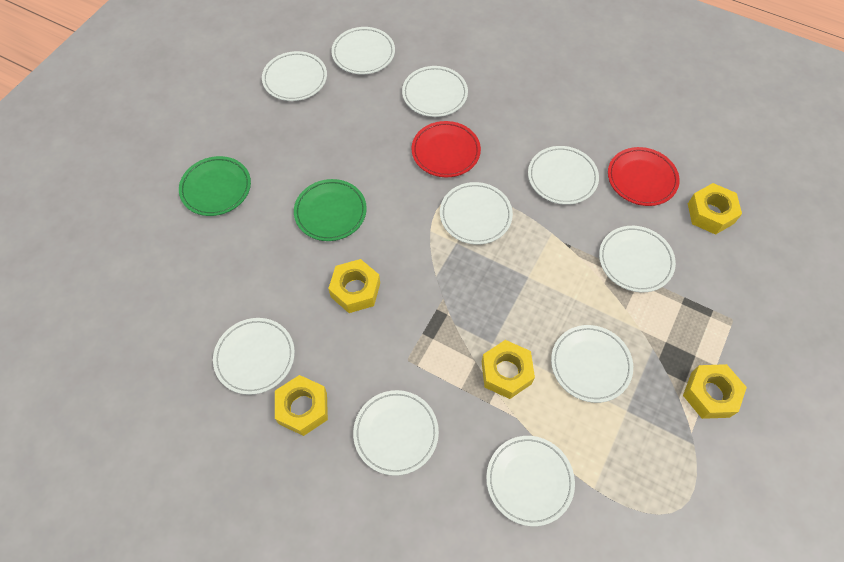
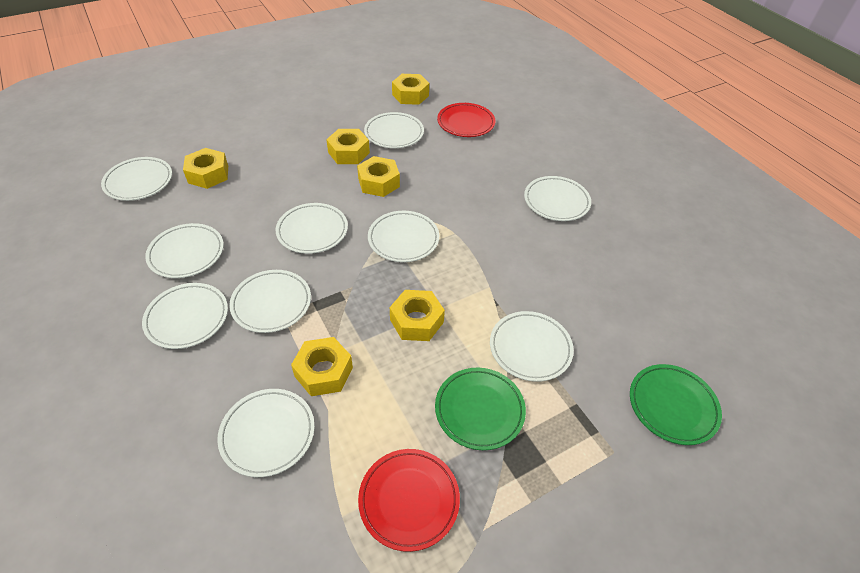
yellow nut: 5 -> 6

